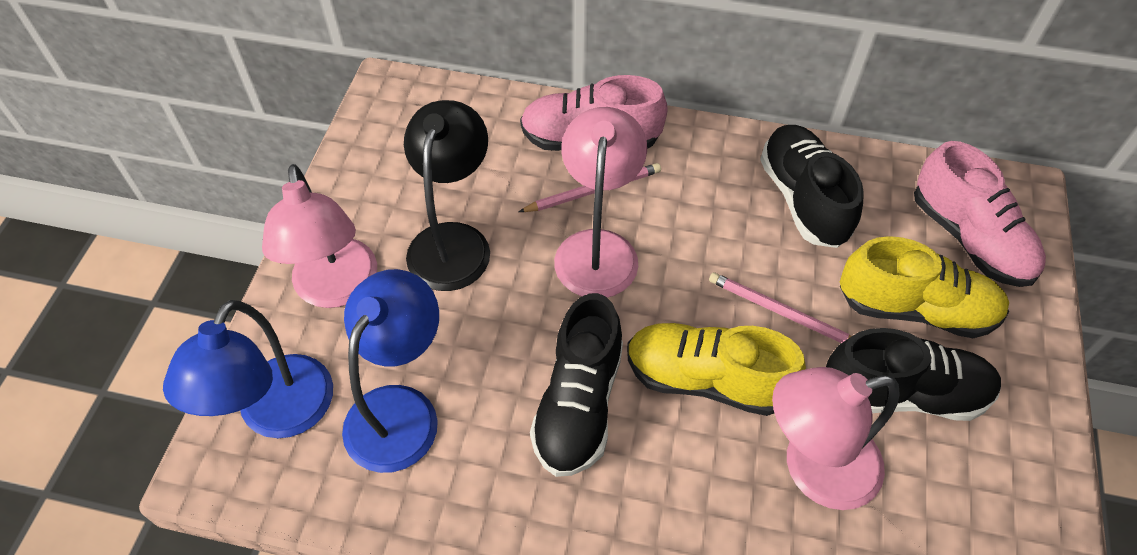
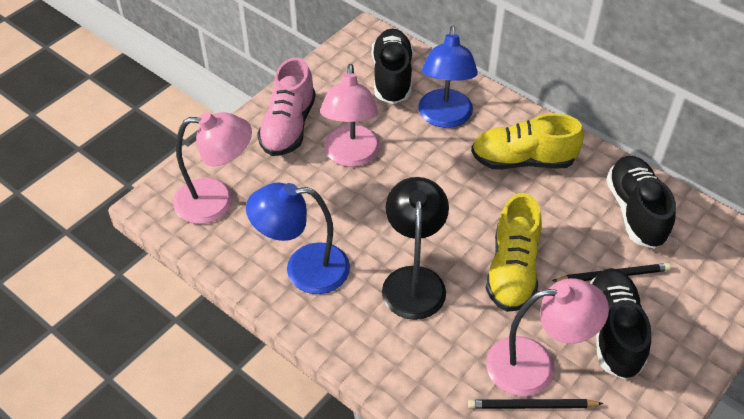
black pencil: 0 -> 2
pink pencil: 2 -> 0
pink shoe: 2 -> 1

